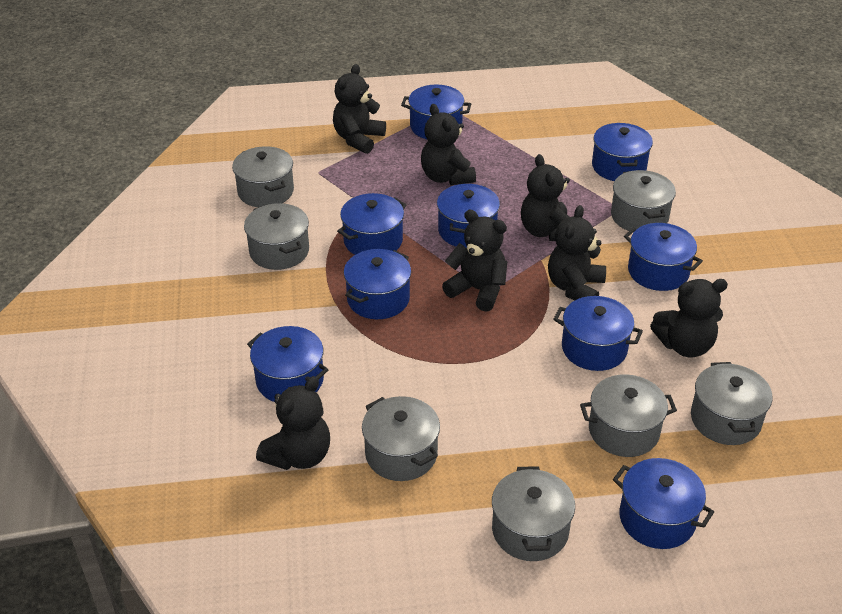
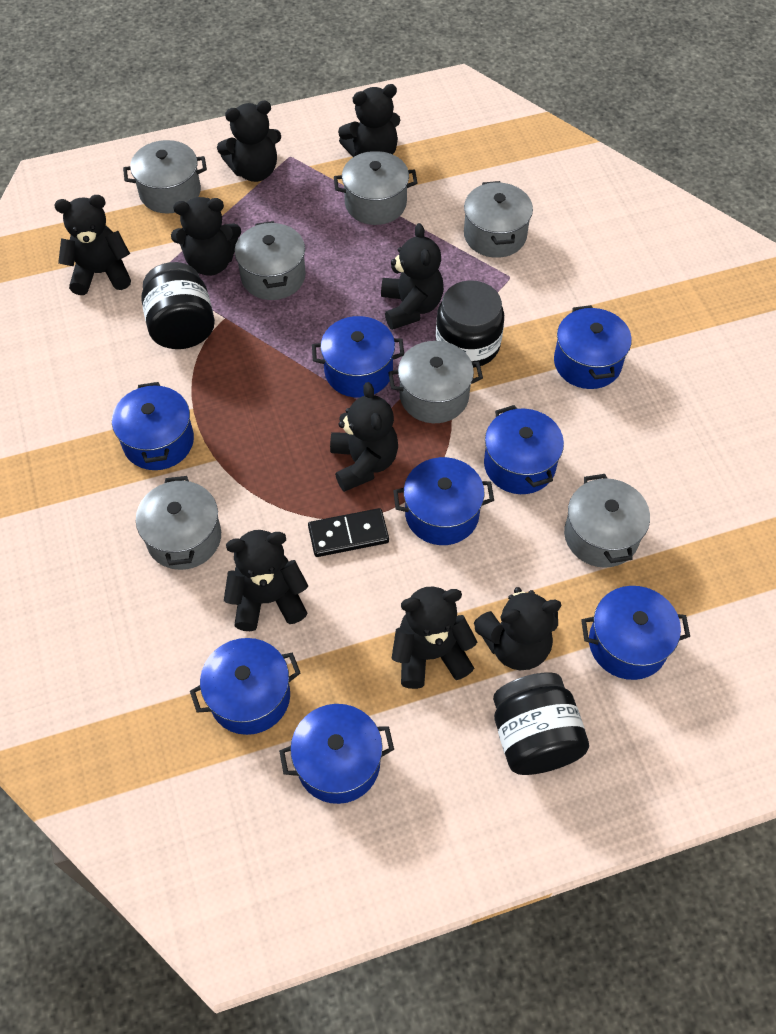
black domino: 0 -> 1
black jar: 0 -> 3
black teddy bear: 7 -> 9
blue pot: 9 -> 8

